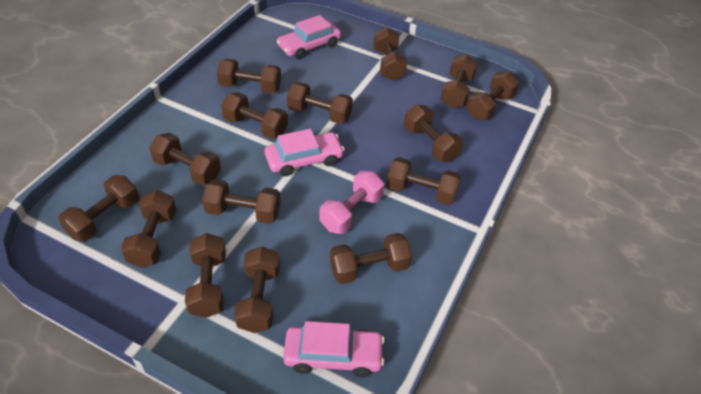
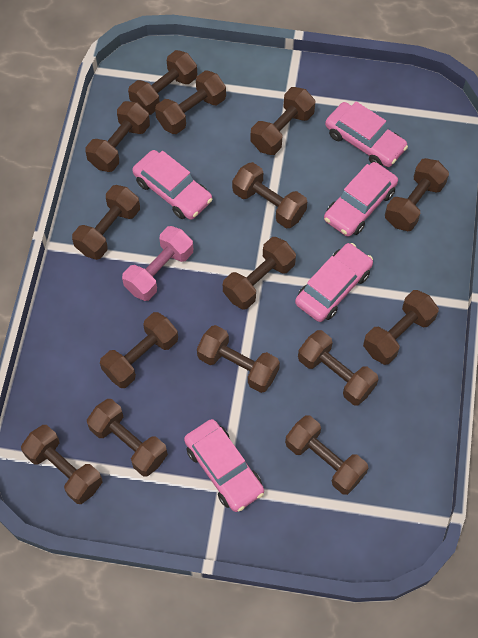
pink car: 3 -> 5

